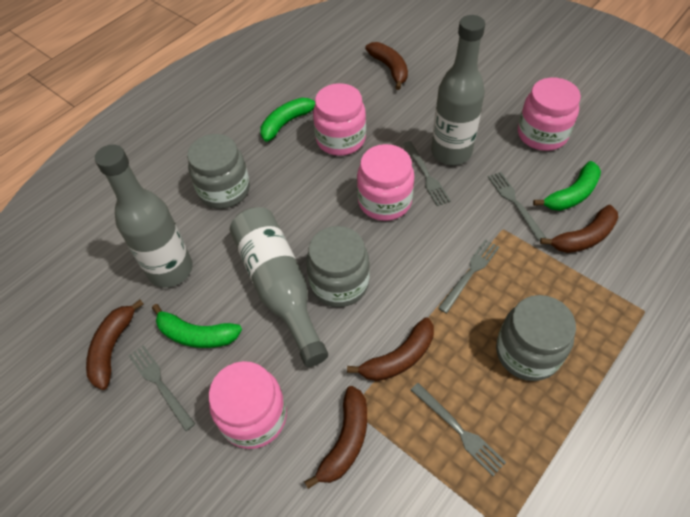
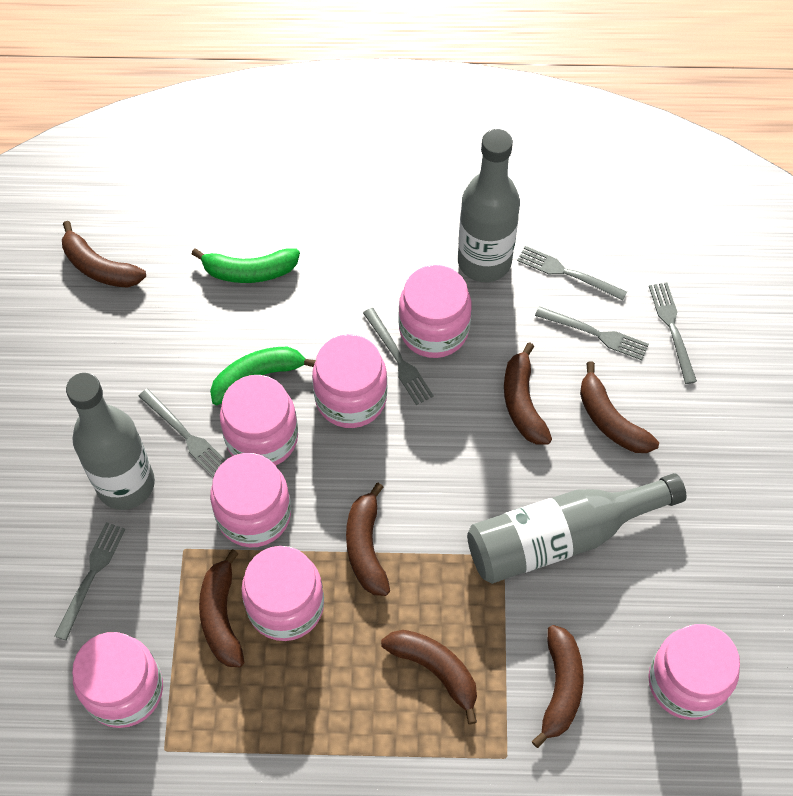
brown banana: 5 -> 7
green banana: 3 -> 2
grey fork: 5 -> 6
grey jar: 3 -> 0
pink jar: 4 -> 7

